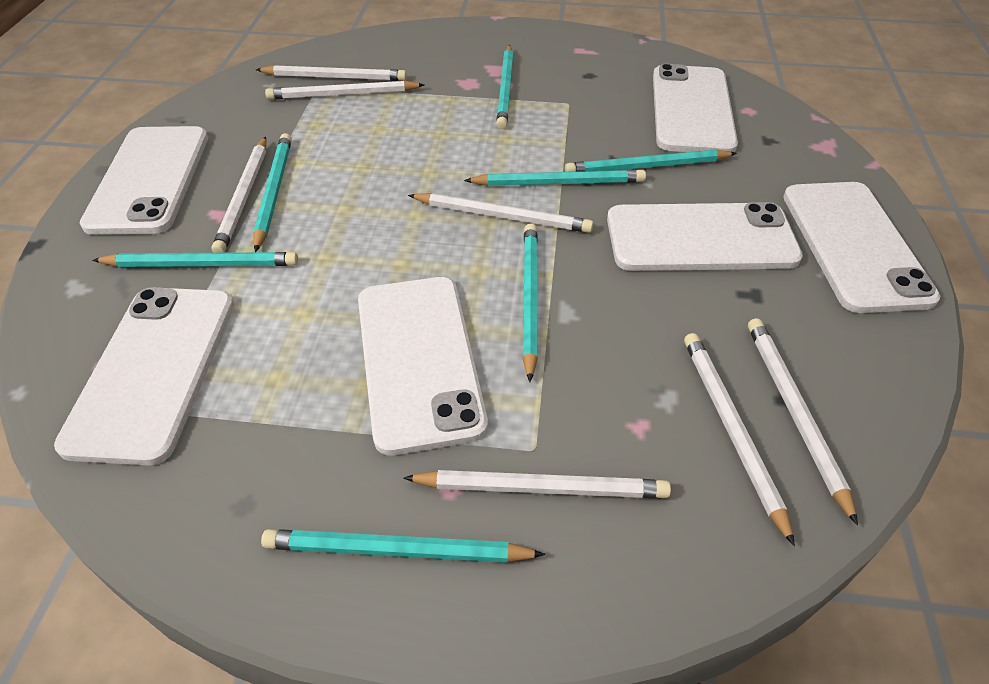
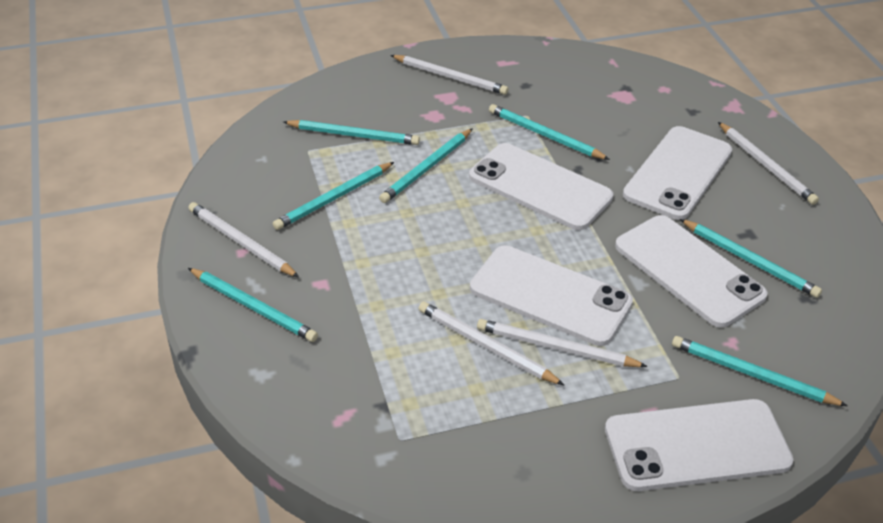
white pencil: 7 -> 5
white phone: 6 -> 5

